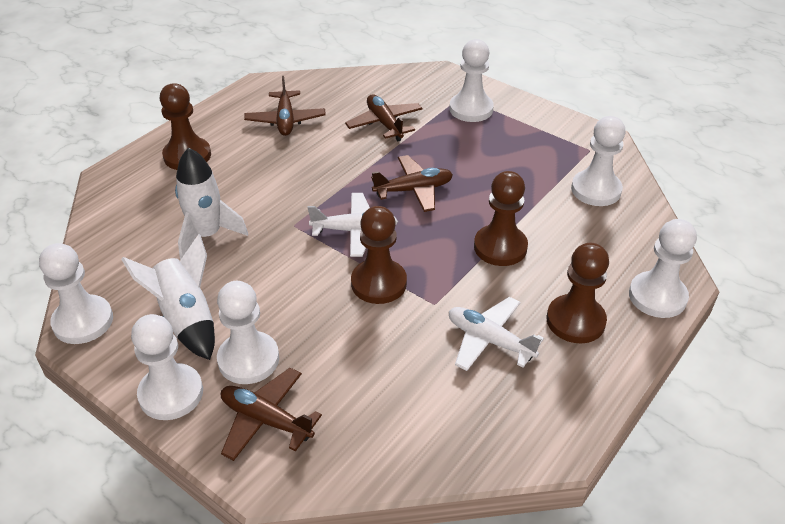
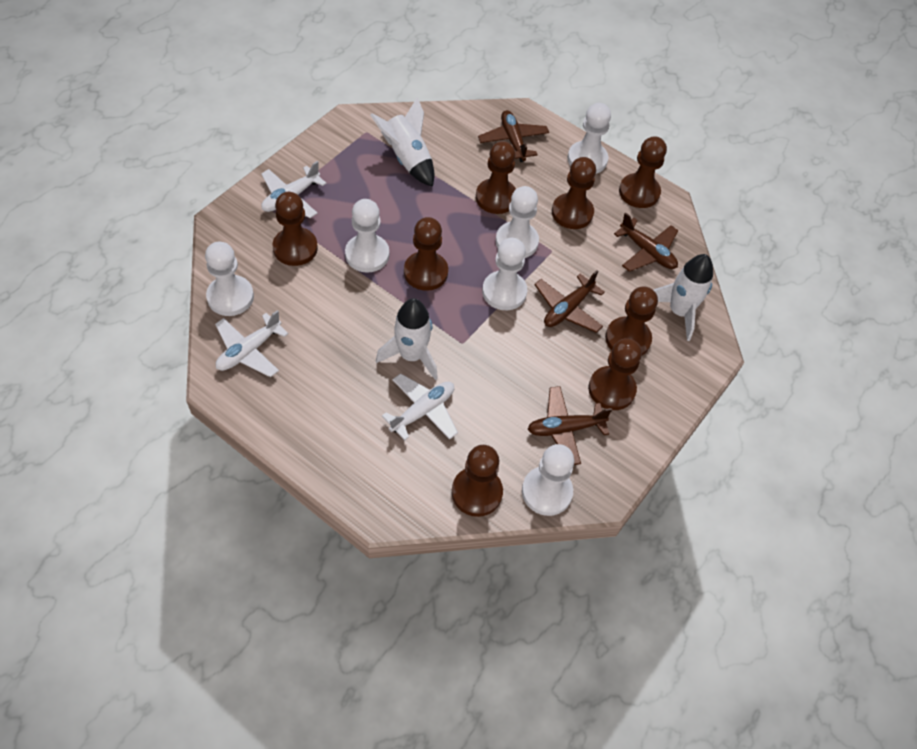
brown pawn: 4 -> 8
white plane: 2 -> 3
white rocket: 2 -> 3

